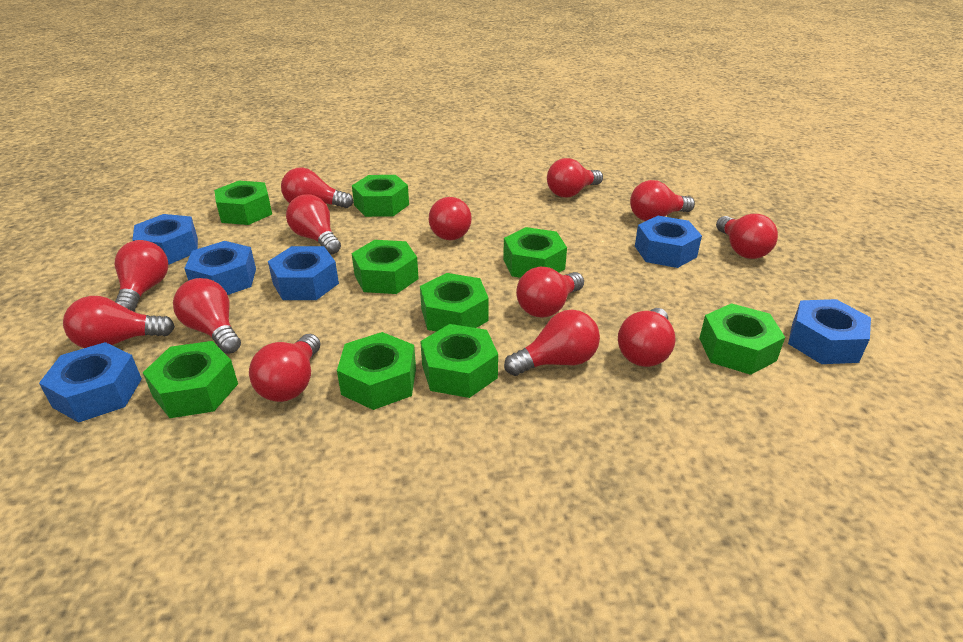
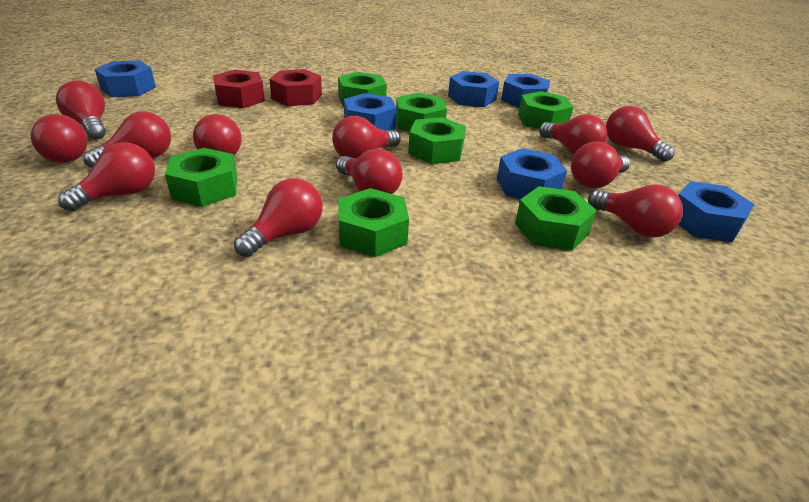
green nut: 9 -> 7
red light bulb: 13 -> 12
red nut: 0 -> 2

